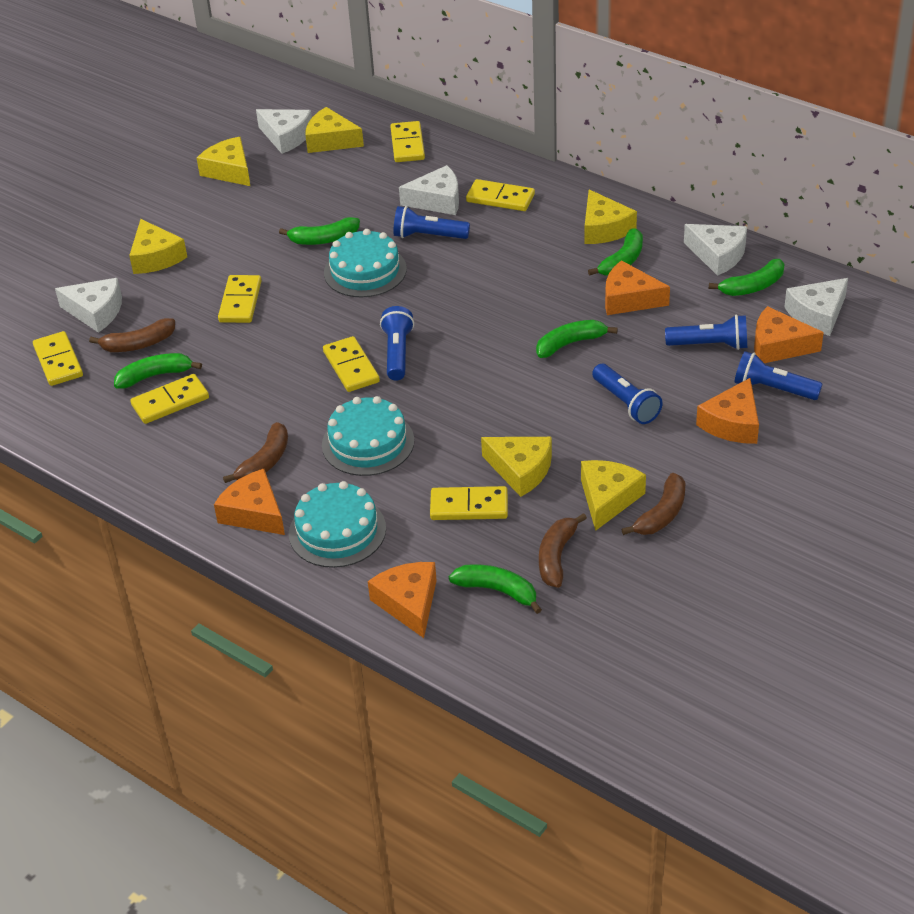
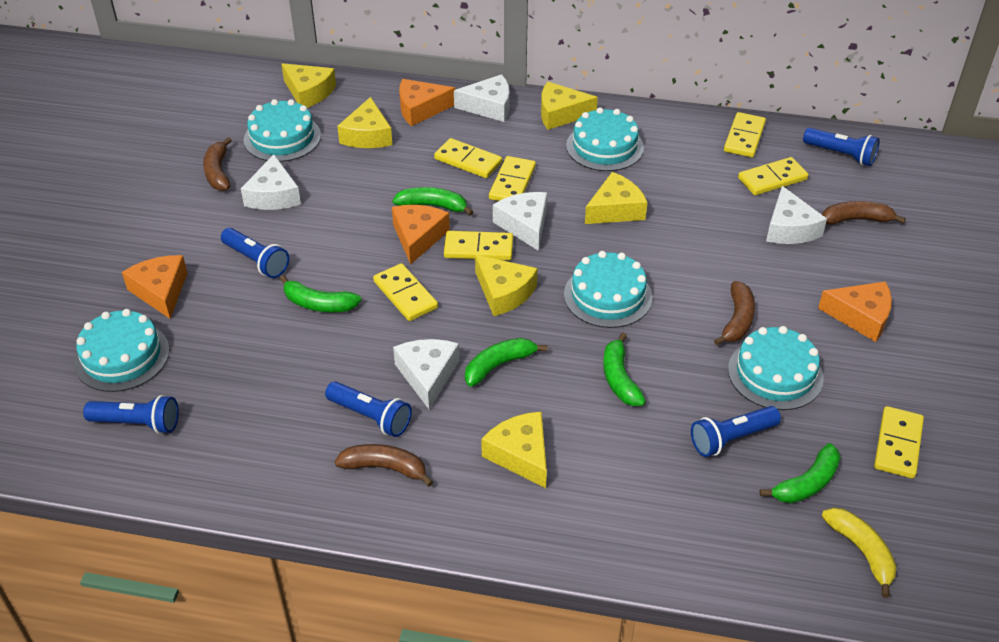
green banana: 6 -> 5
orange cheese: 5 -> 4
turquoise cake: 3 -> 5
yellow banana: 0 -> 1

